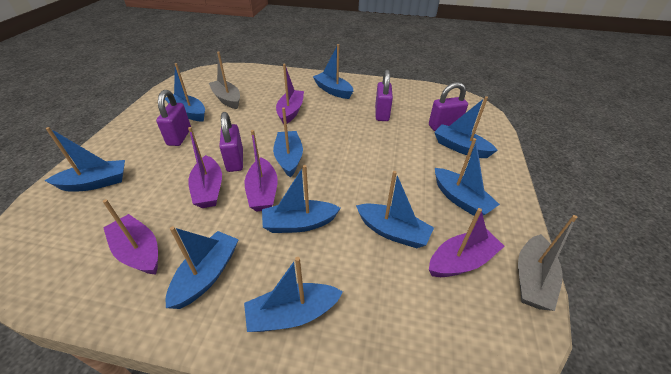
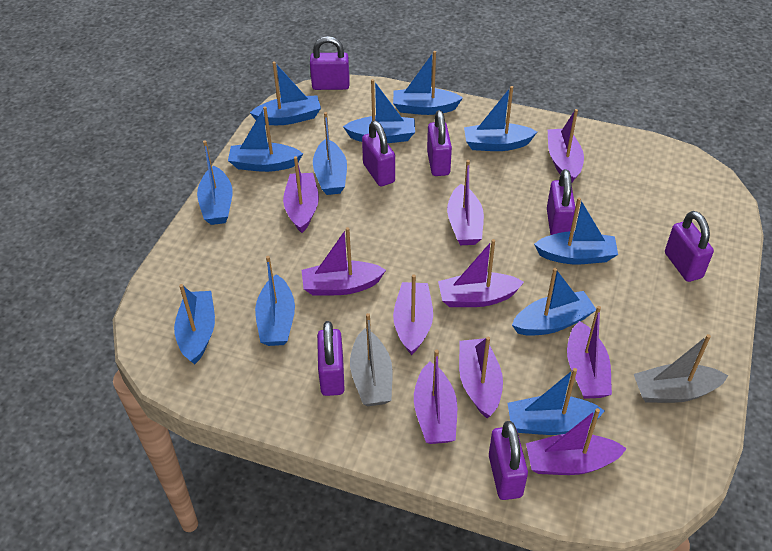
blue boat: 10 -> 12
purple boat: 5 -> 10
purple padlock: 4 -> 7

